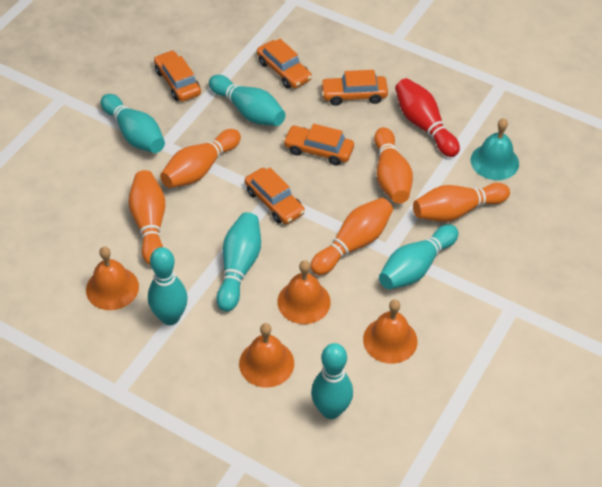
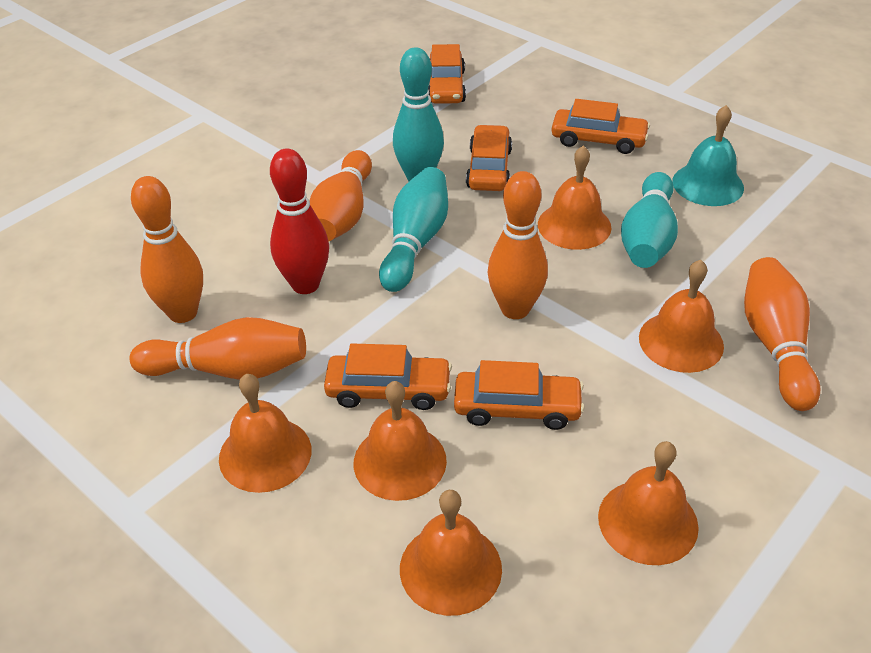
orange bell: 4 -> 6
turquoise bowling pin: 6 -> 3

